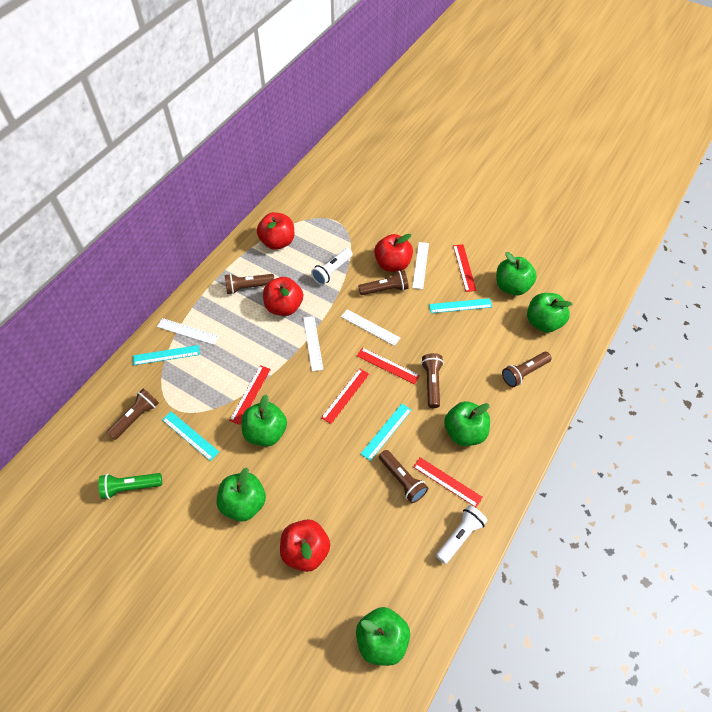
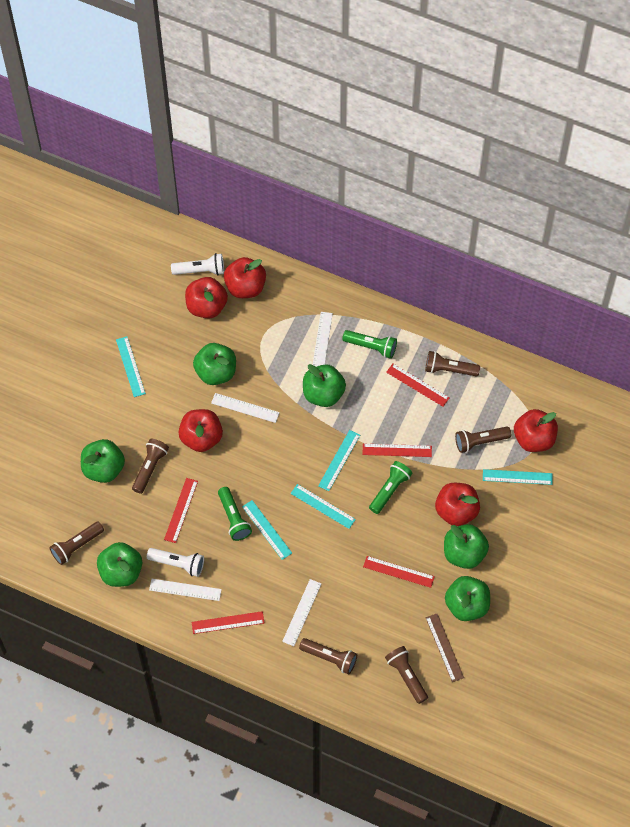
brown ruler: 0 -> 1
green flashlight: 1 -> 3
red apple: 4 -> 5
turquoise ruler: 4 -> 5

